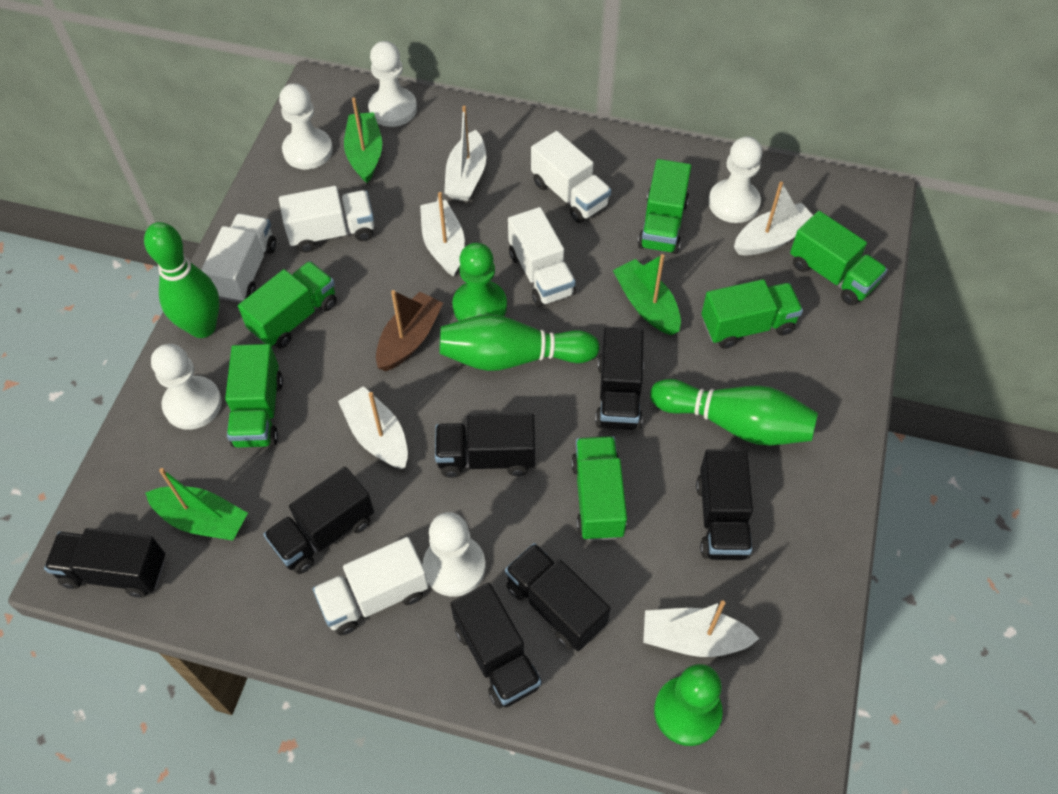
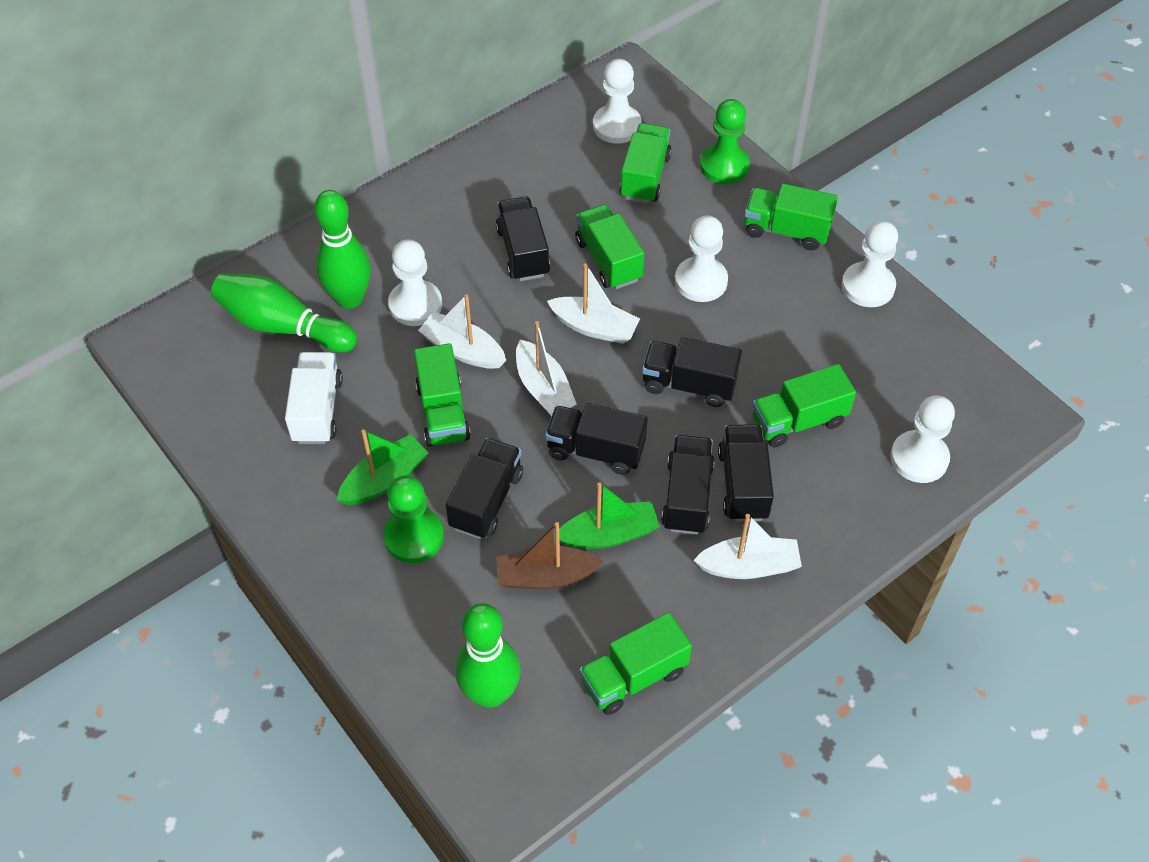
black truck: 7 -> 6
green boat: 3 -> 2
white boat: 5 -> 4
white truck: 5 -> 1

